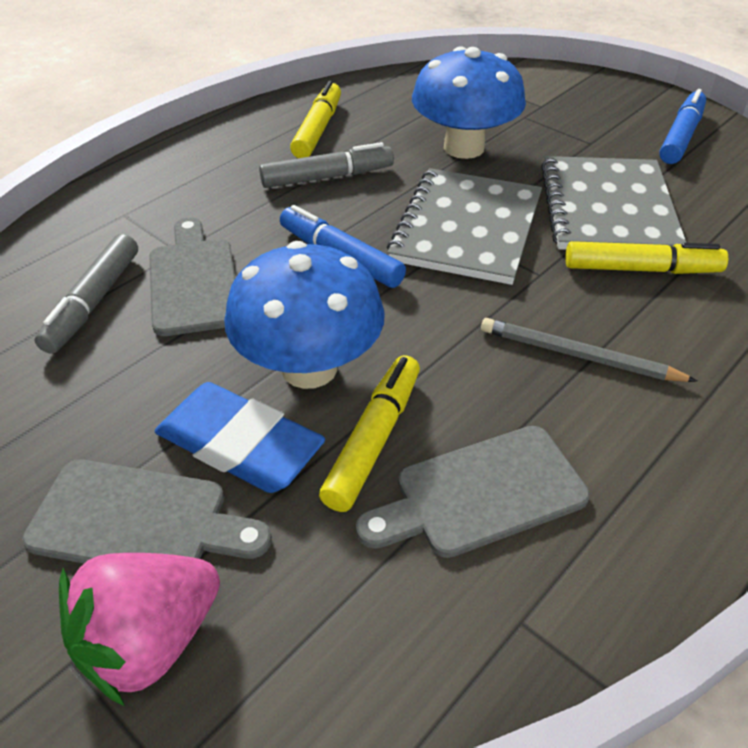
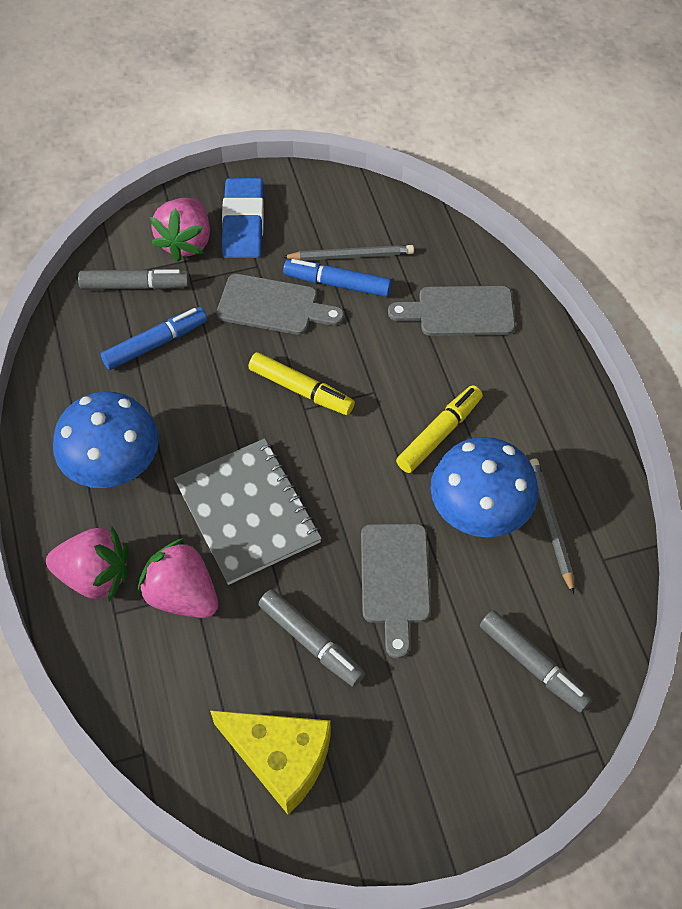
grey marker: 2 -> 3
grey notebook: 2 -> 1
grey pencil: 1 -> 2
pink strawberry: 1 -> 3
yellow cheese: 0 -> 1
yellow marker: 3 -> 2

